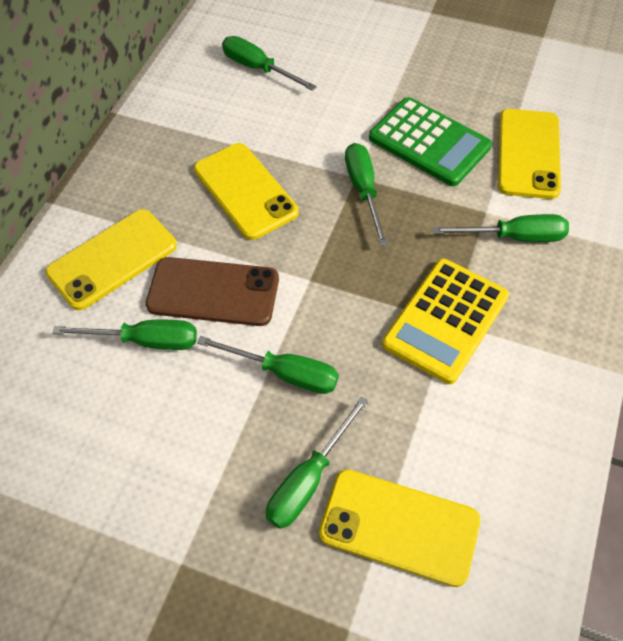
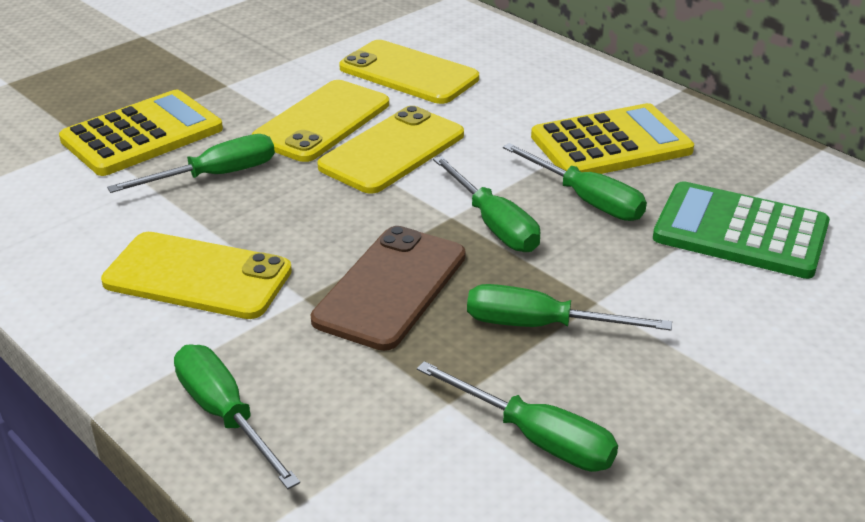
yellow calculator: 1 -> 2

